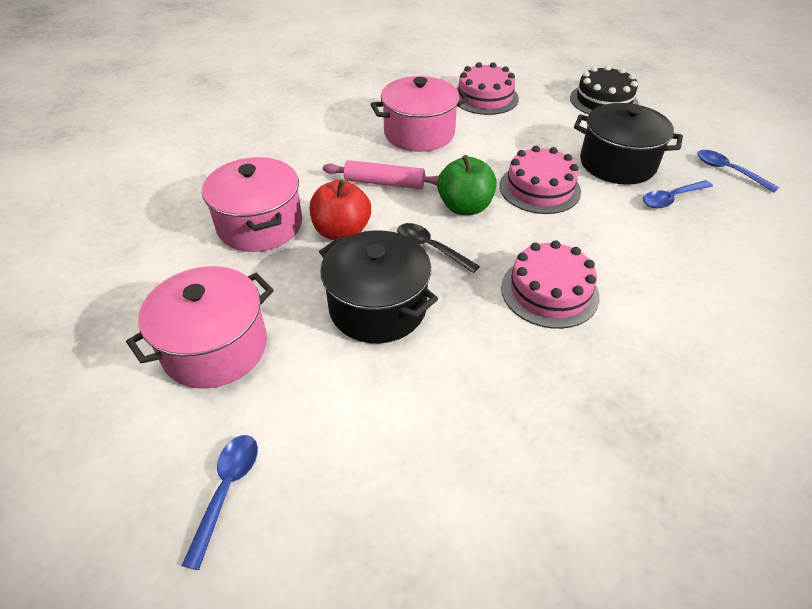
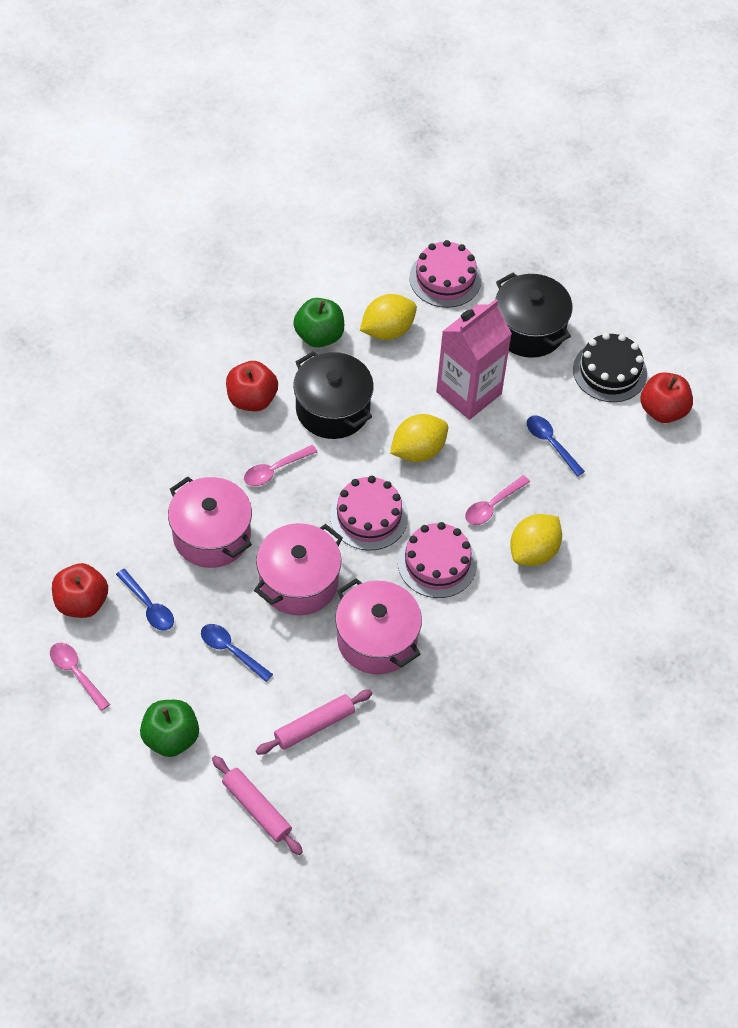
black spoon: 1 -> 0
green apple: 1 -> 2
pink carton: 0 -> 1
pink rolling pin: 1 -> 2
pink spoon: 0 -> 3
red apple: 1 -> 3
yellow lemon: 0 -> 3

